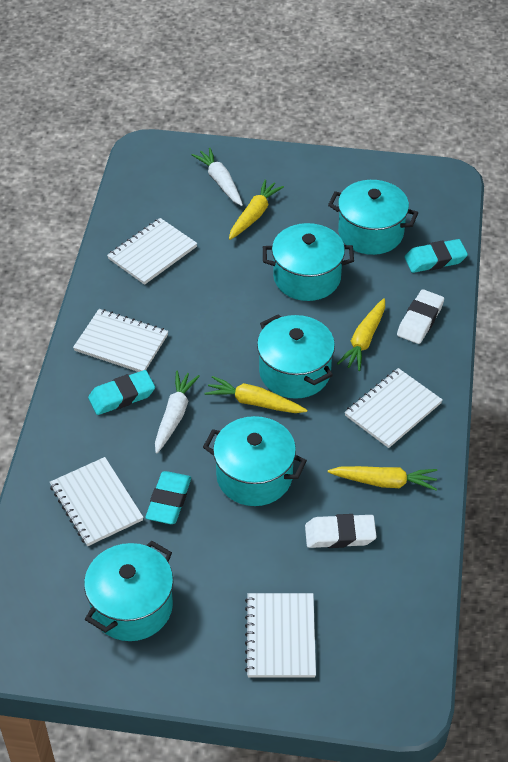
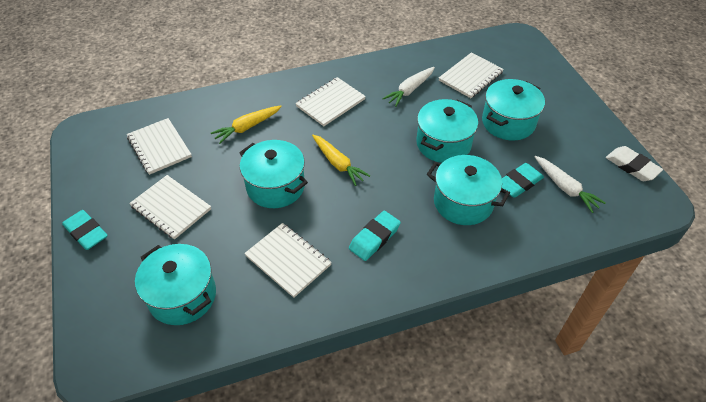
white eraser: 2 -> 1
yellow carrot: 4 -> 2

